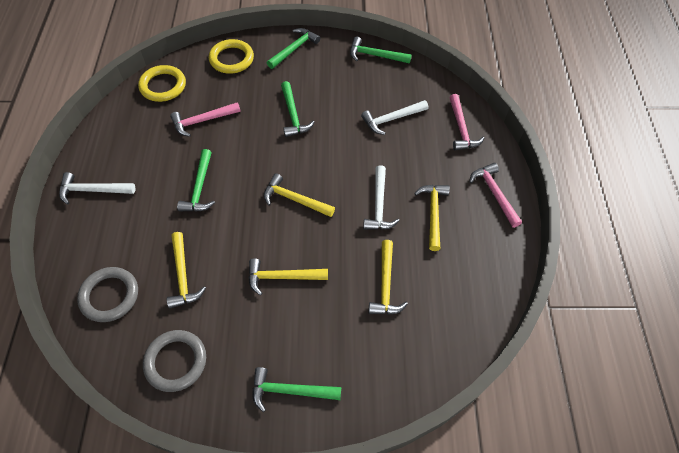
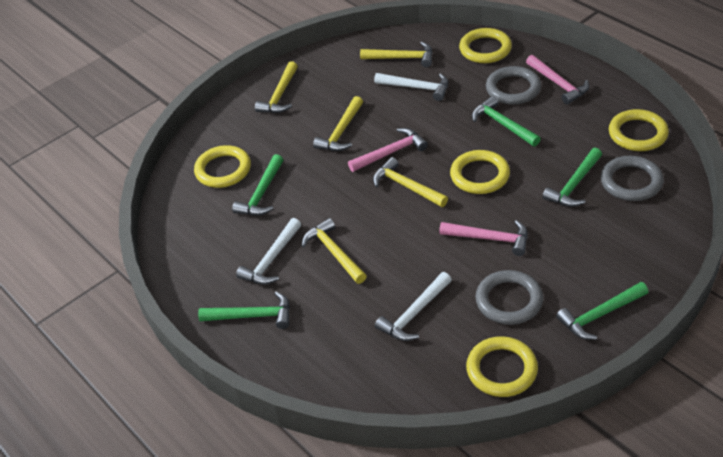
grey ring: 2 -> 3
yellow ring: 2 -> 5

